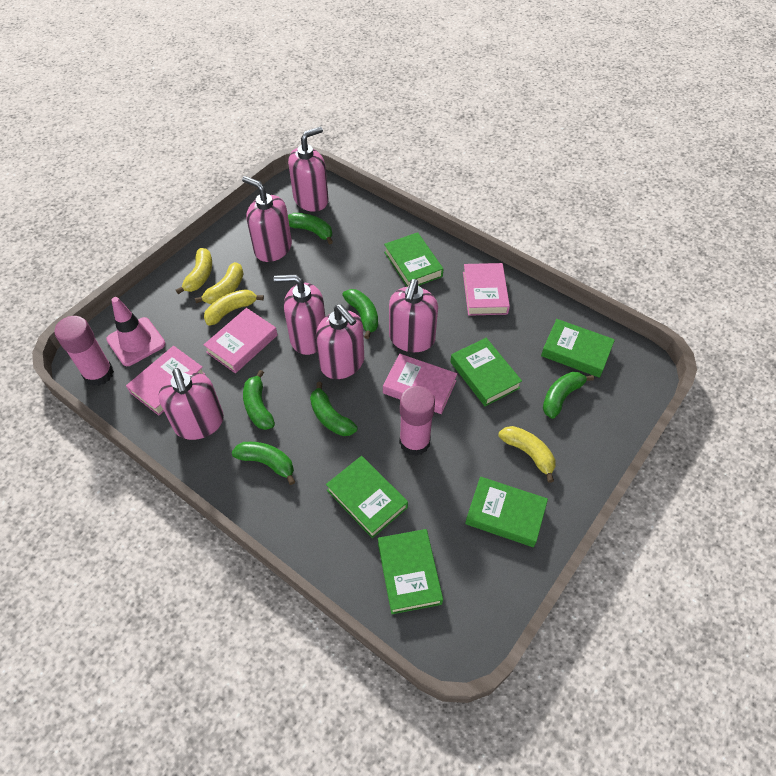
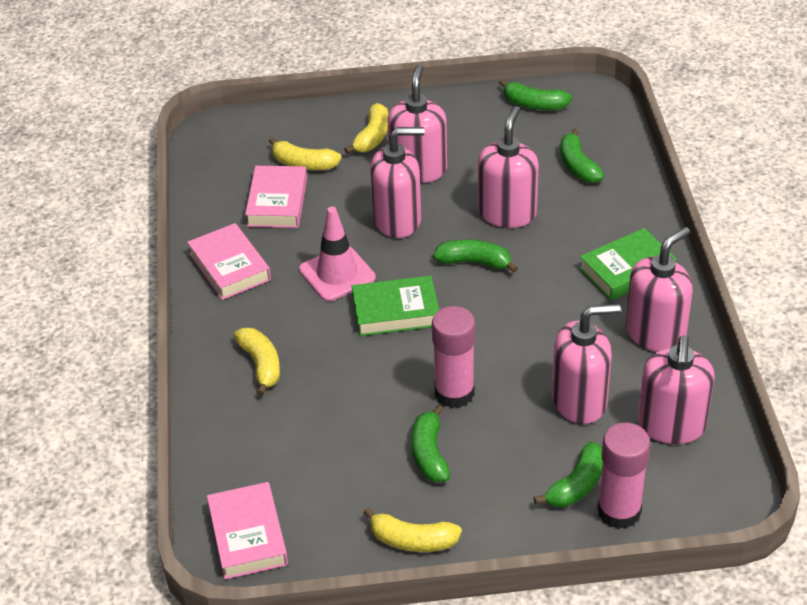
green banana: 6 -> 5
green book: 6 -> 2
pink book: 4 -> 3

